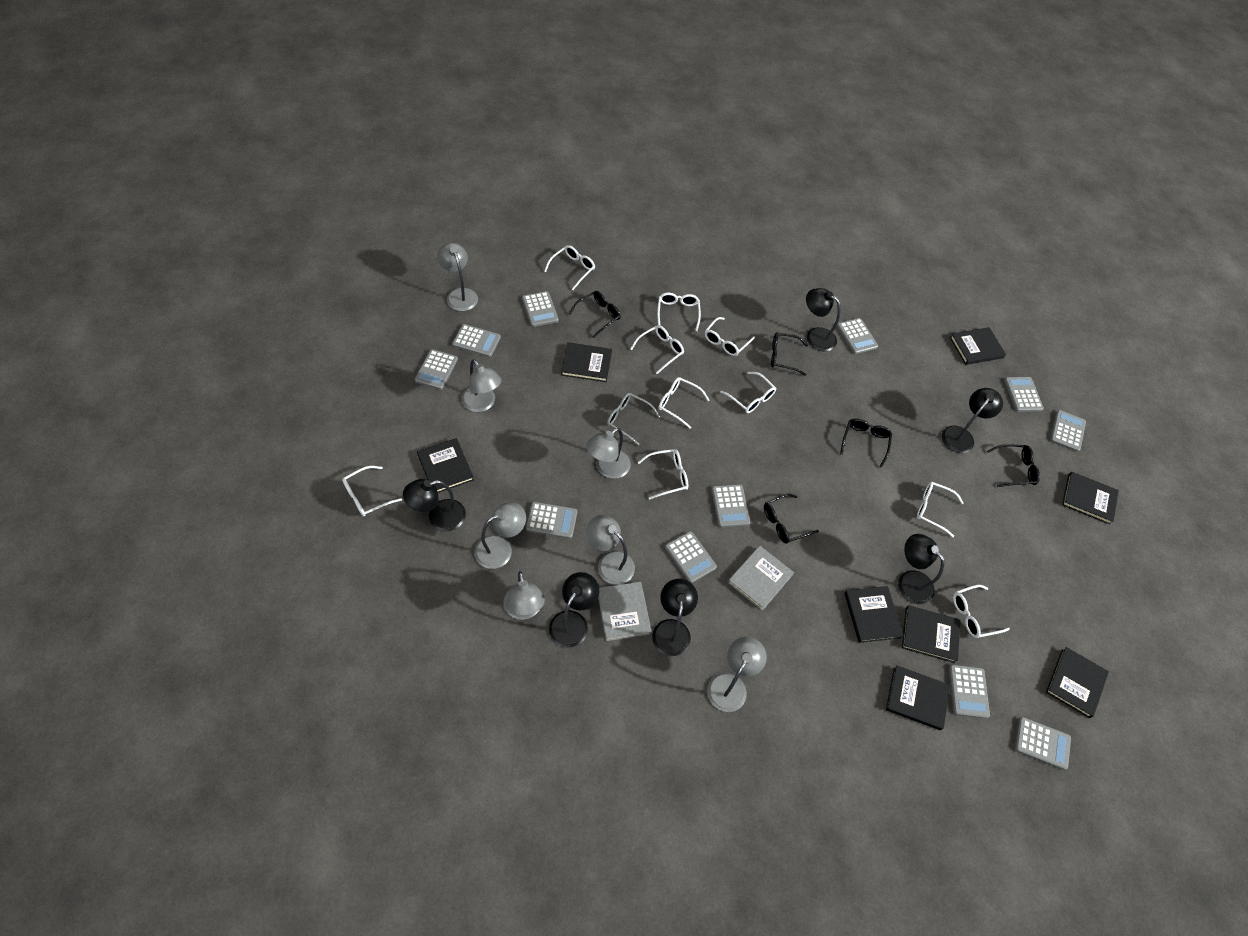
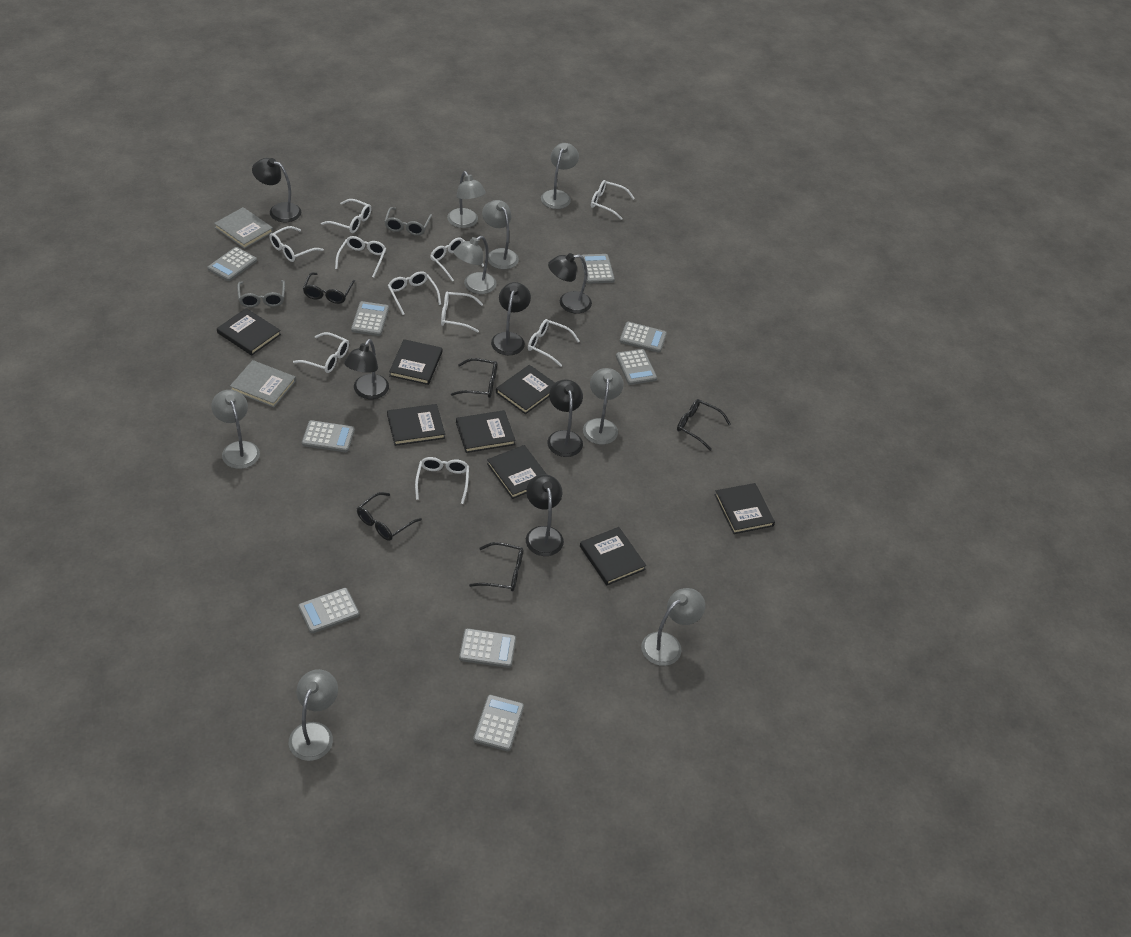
grey calculator: 11 -> 9
grey glasses: 1 -> 2
grey lamp: 7 -> 8

